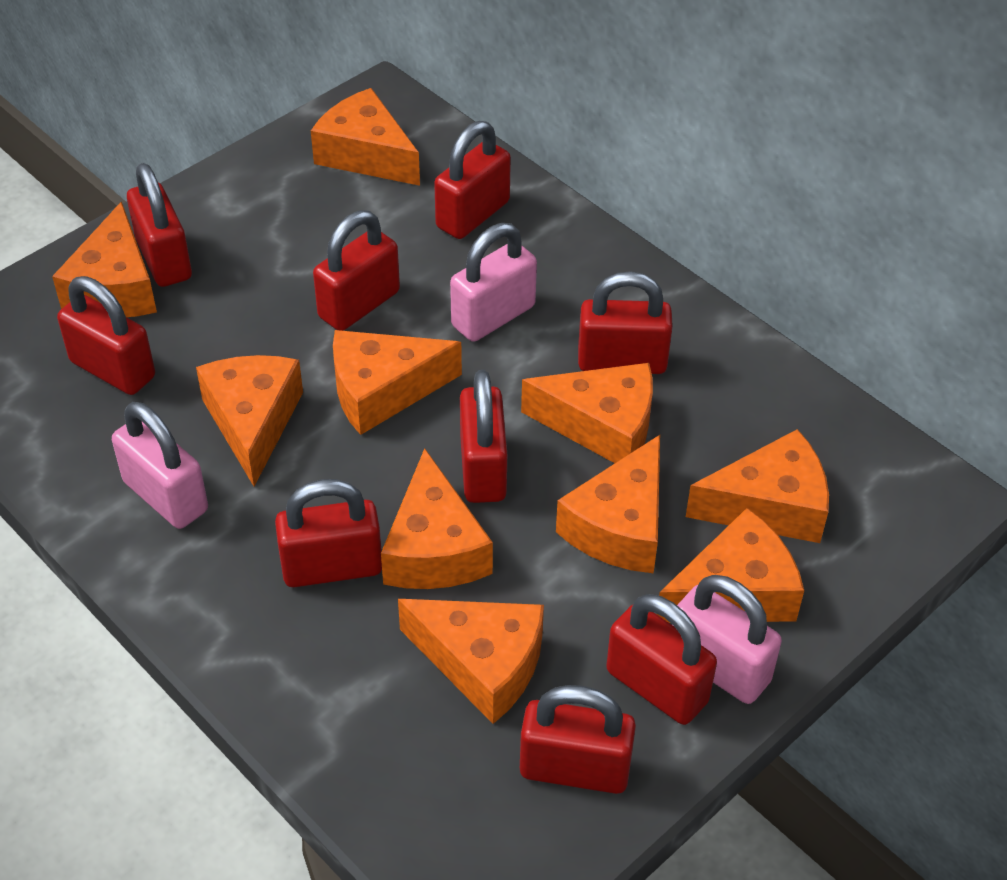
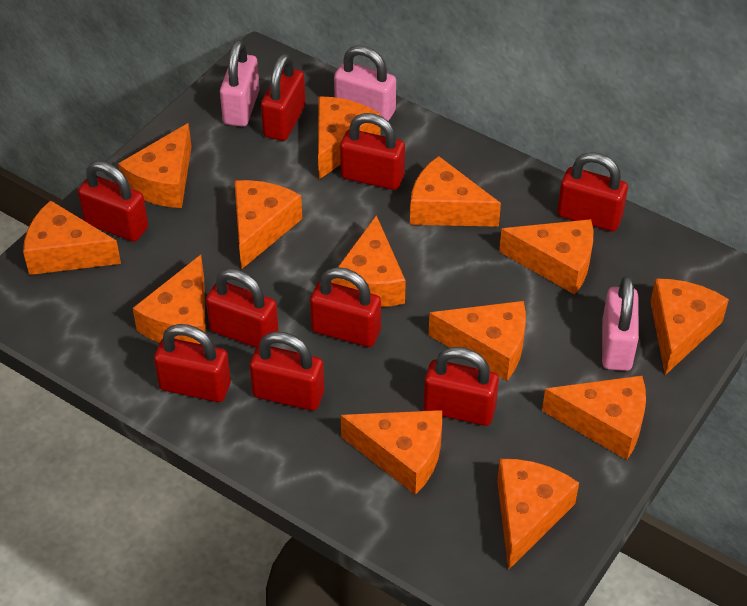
orange cheese: 10 -> 13

